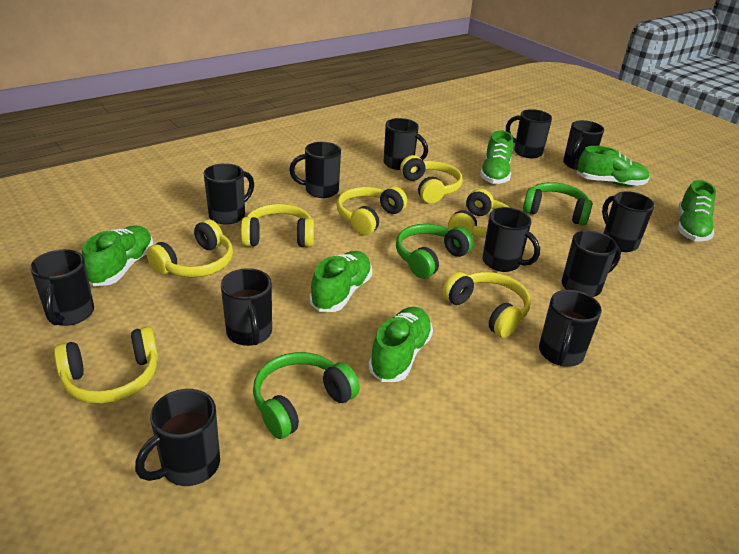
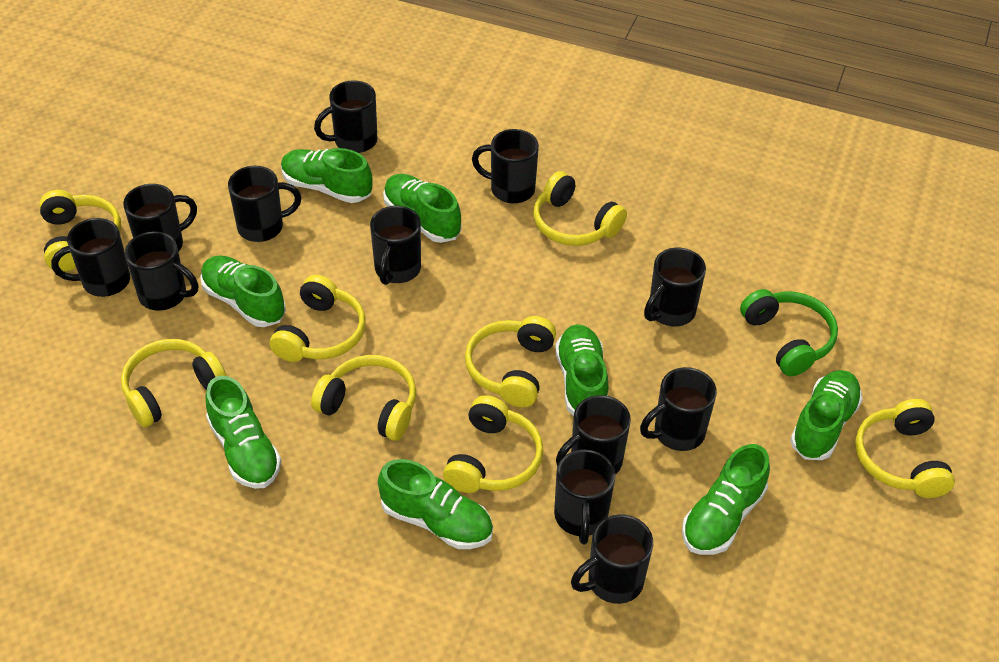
green headphones: 3 -> 1
green shoe: 6 -> 8
yellow headphones: 7 -> 8

